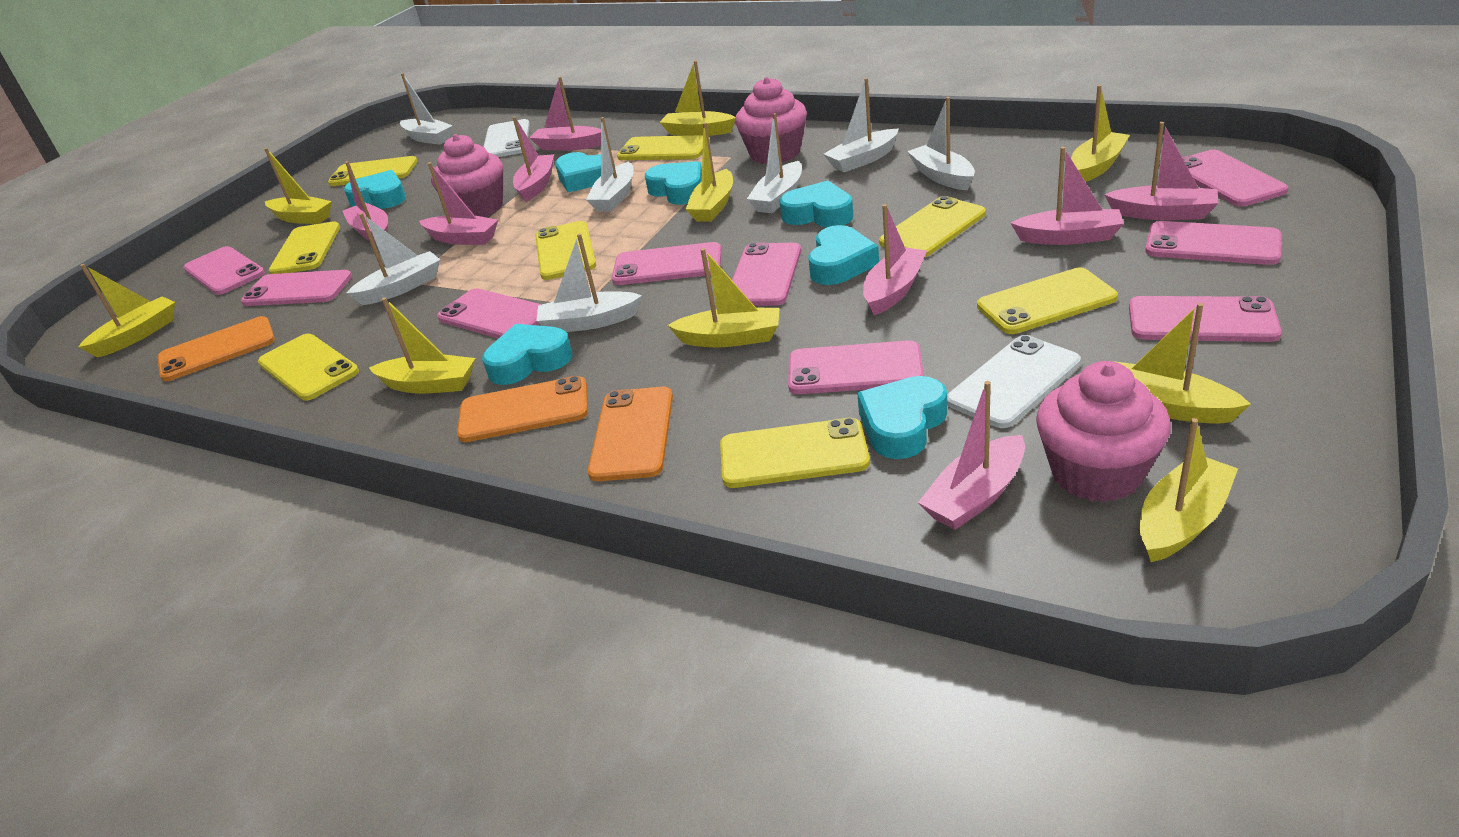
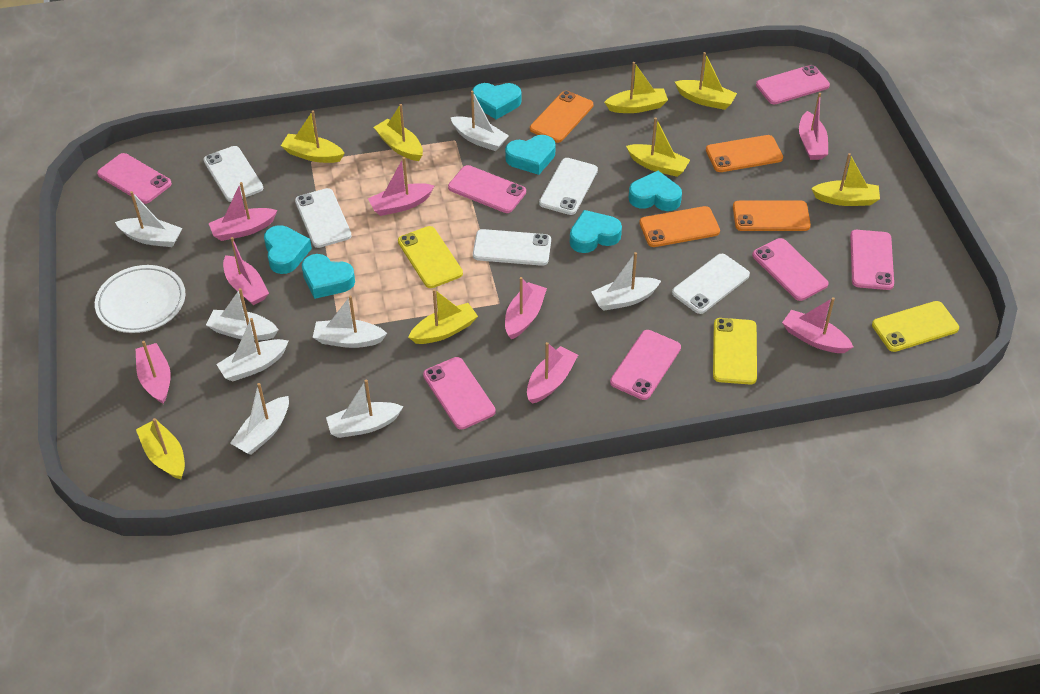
orange phone: 3 -> 4
pink cupcake: 3 -> 0
pink phone: 9 -> 7
turquoise heart: 7 -> 6
white boat: 7 -> 8
white phone: 2 -> 5
white plate: 0 -> 1
yellow boat: 9 -> 8
yellow phone: 8 -> 3

